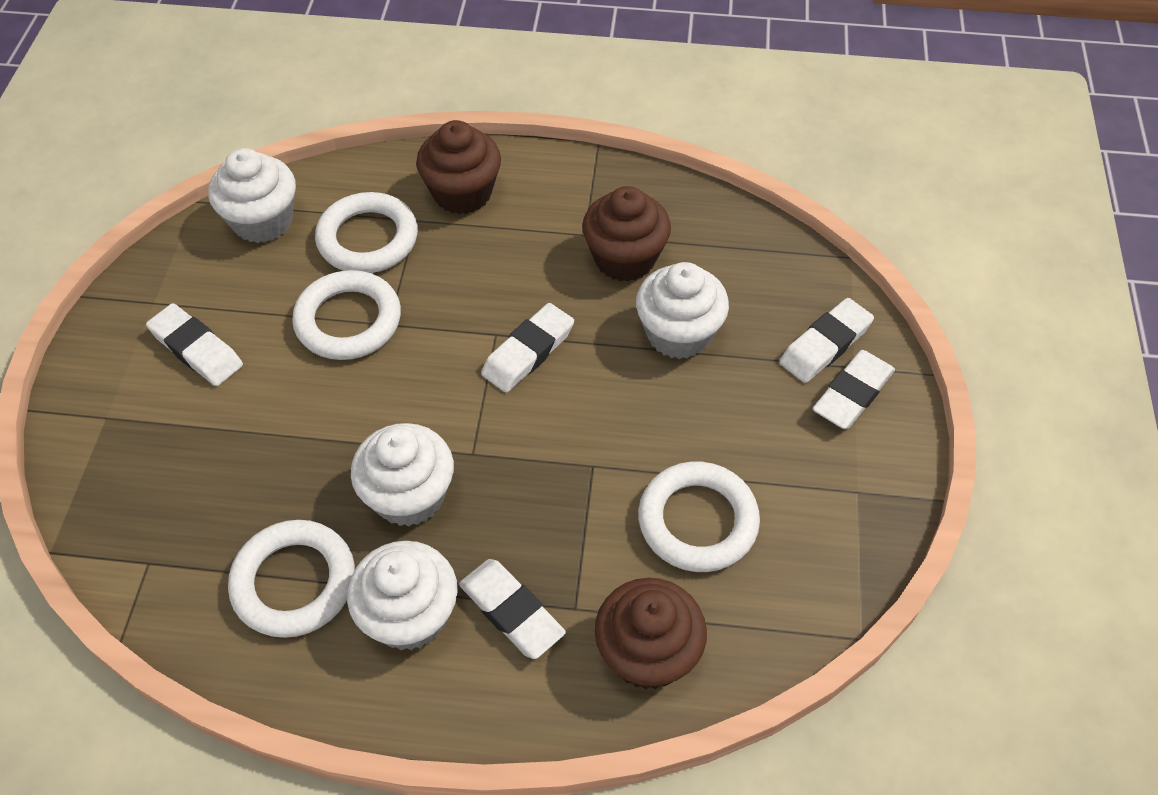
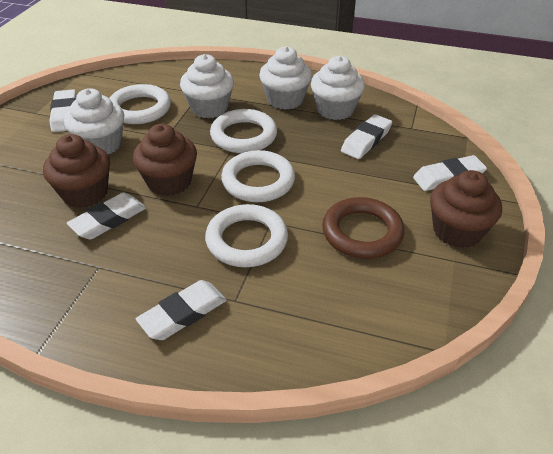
brown ring: 0 -> 1

